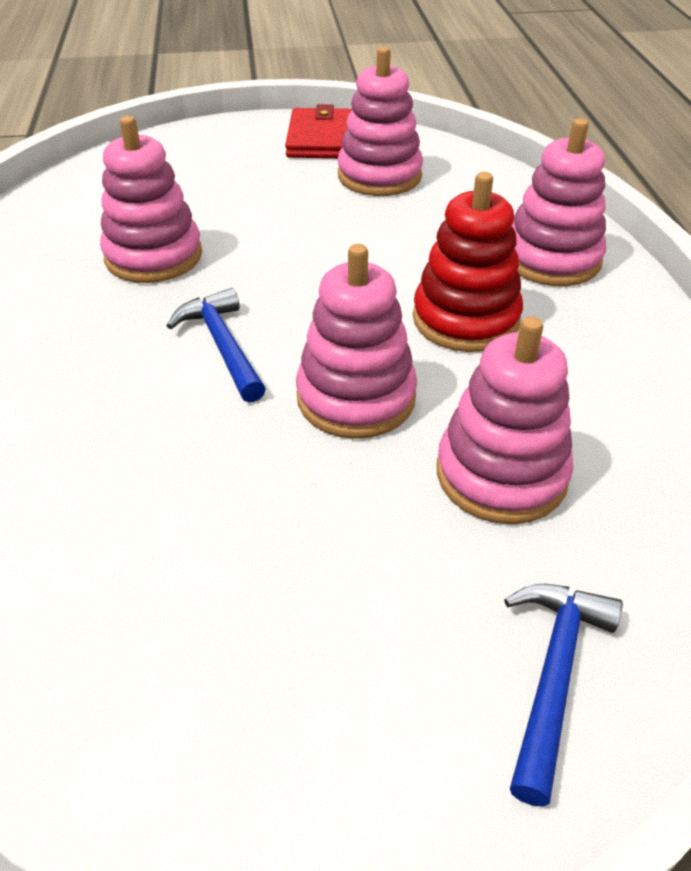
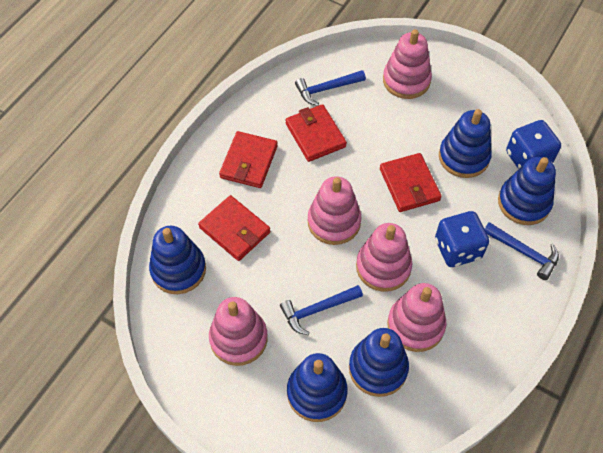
blue dice: 0 -> 2
blue hammer: 2 -> 3
blue stacking toy: 0 -> 5
red stacking toy: 1 -> 0
red wallet: 1 -> 4

